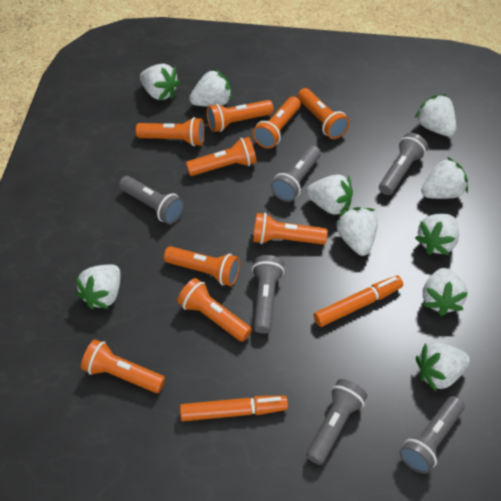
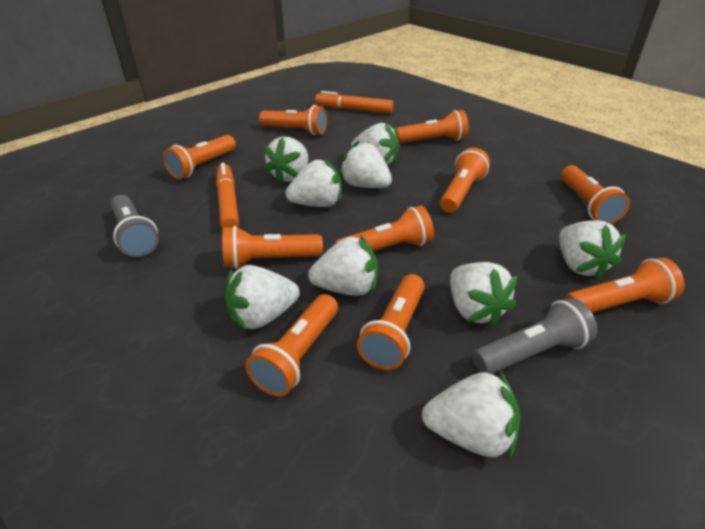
grey flashlight: 6 -> 2
orange flashlight: 9 -> 10
white strawberry: 10 -> 9

